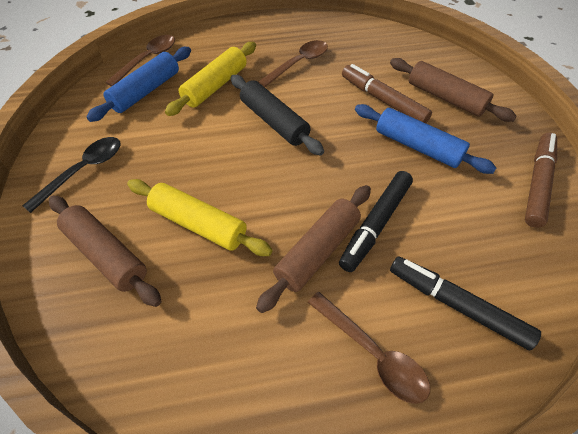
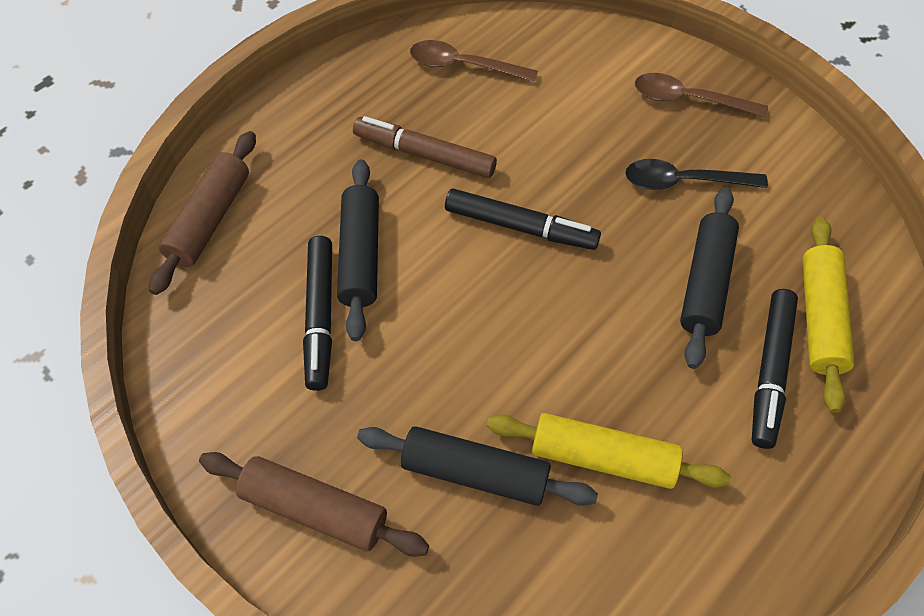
black marker: 2 -> 3
black rolling pin: 1 -> 3
blue rolling pin: 2 -> 0
brown marker: 2 -> 1
brown rolling pin: 3 -> 2
brown spoon: 3 -> 2

